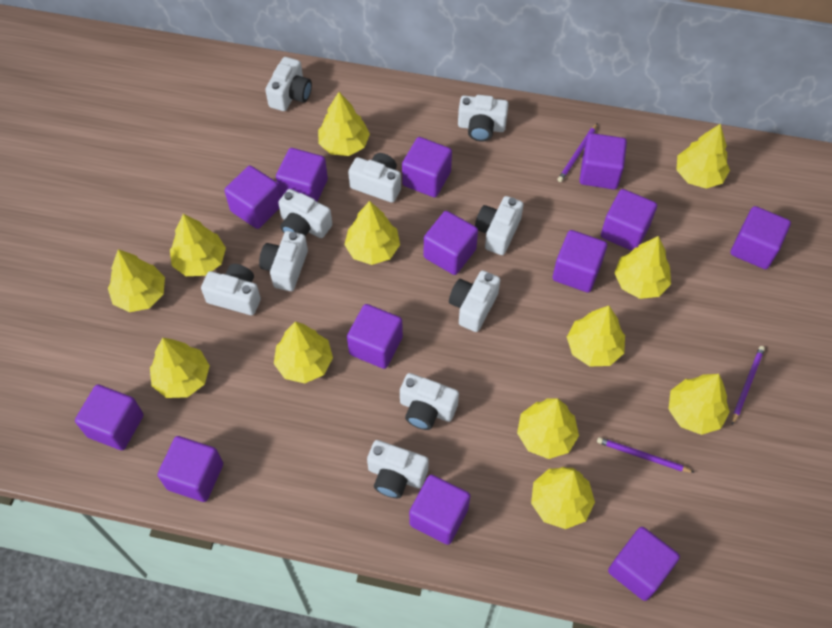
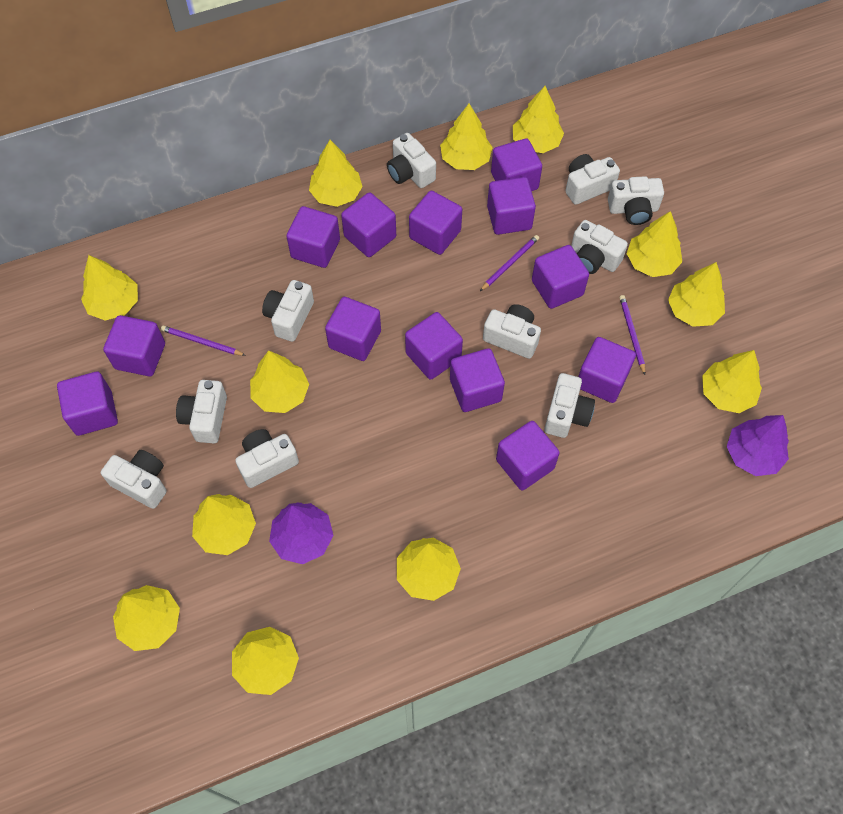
purple tree: 0 -> 2

